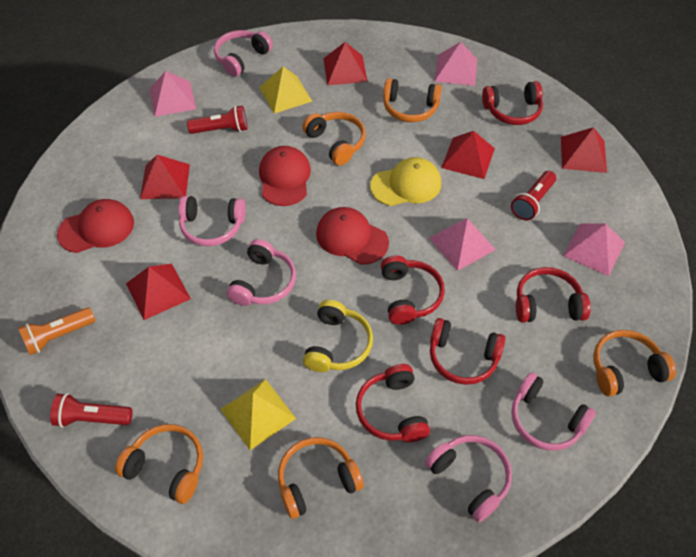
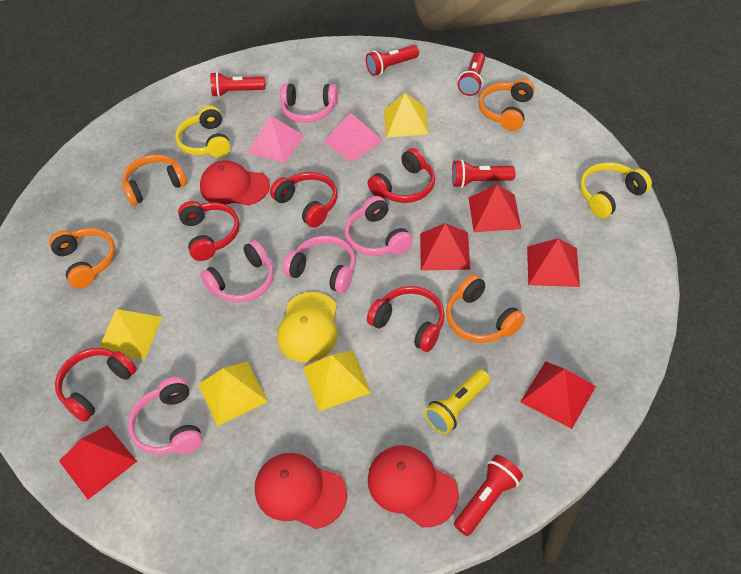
orange flashlight: 1 -> 0
orange headphones: 5 -> 4
pink pyramid: 4 -> 2
red flashlight: 3 -> 5
yellow flashlight: 0 -> 1
yellow headphones: 1 -> 2
yellow pyramid: 2 -> 4

